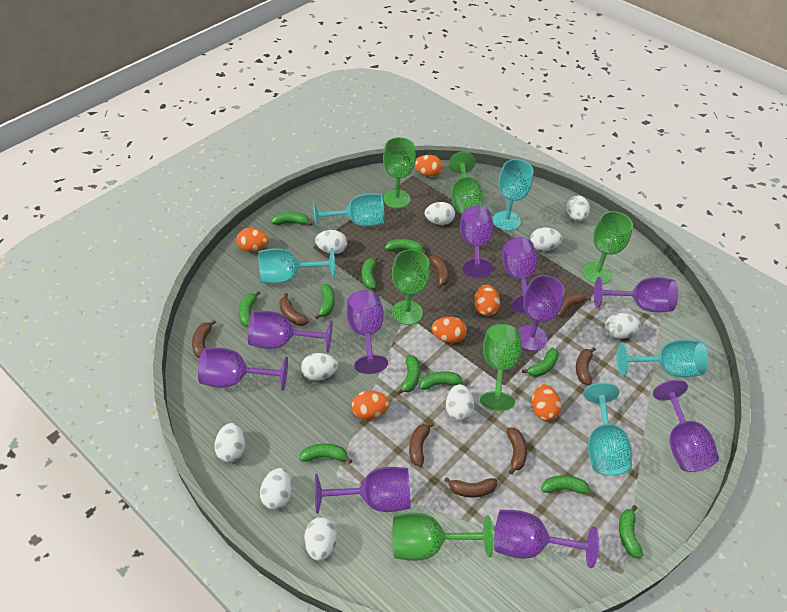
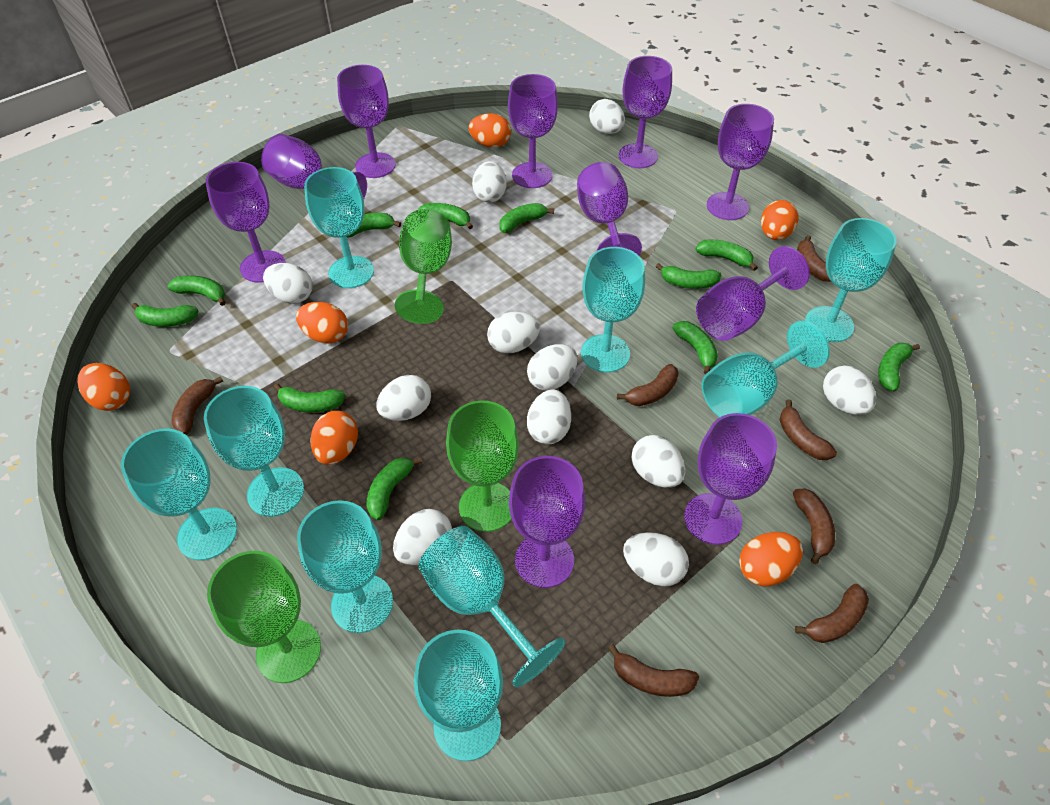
brown banana: 8 -> 7
green goblet: 6 -> 3
turquoise goblet: 5 -> 9
white egg: 10 -> 11

